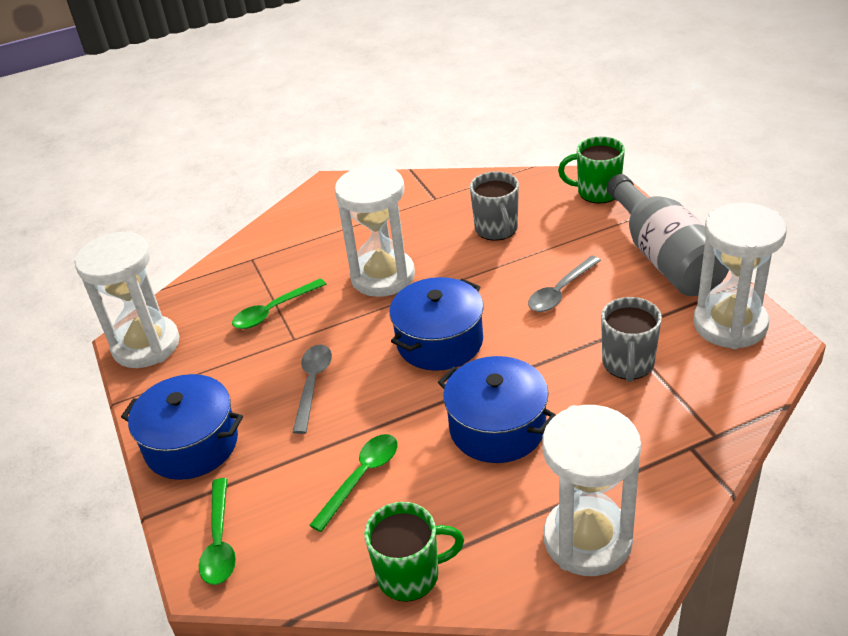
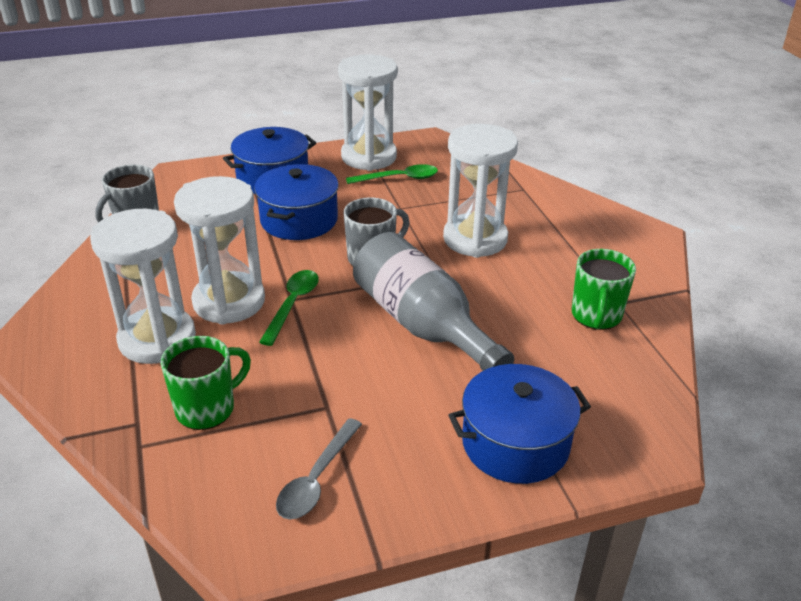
green spoon: 3 -> 2
grey spoon: 2 -> 1

